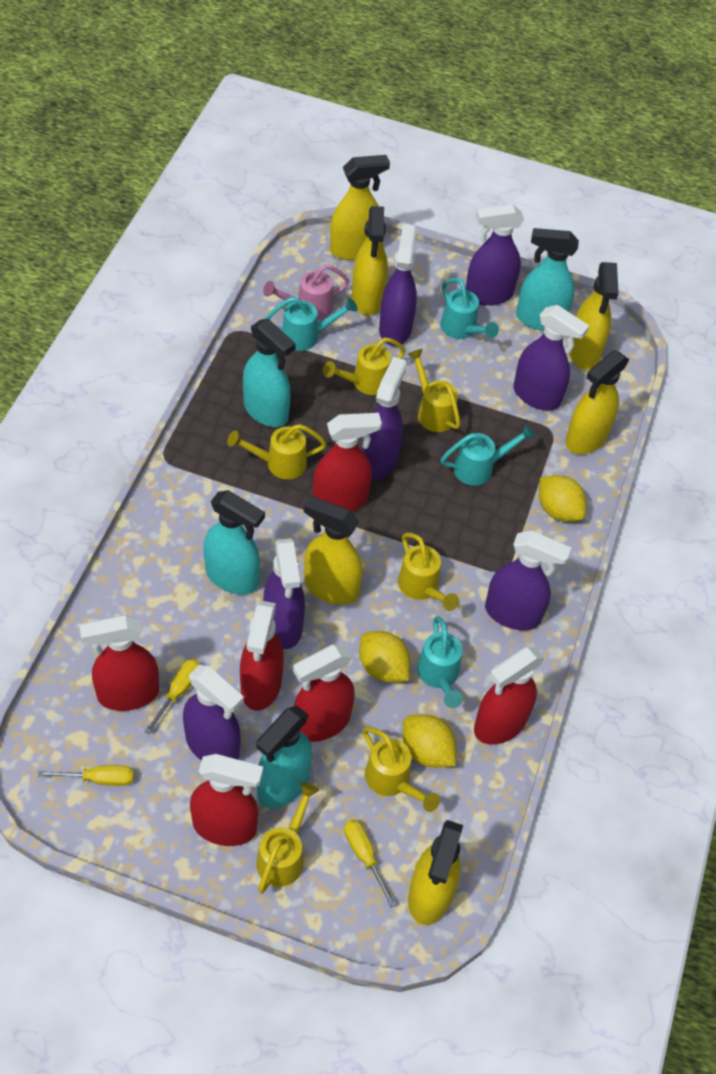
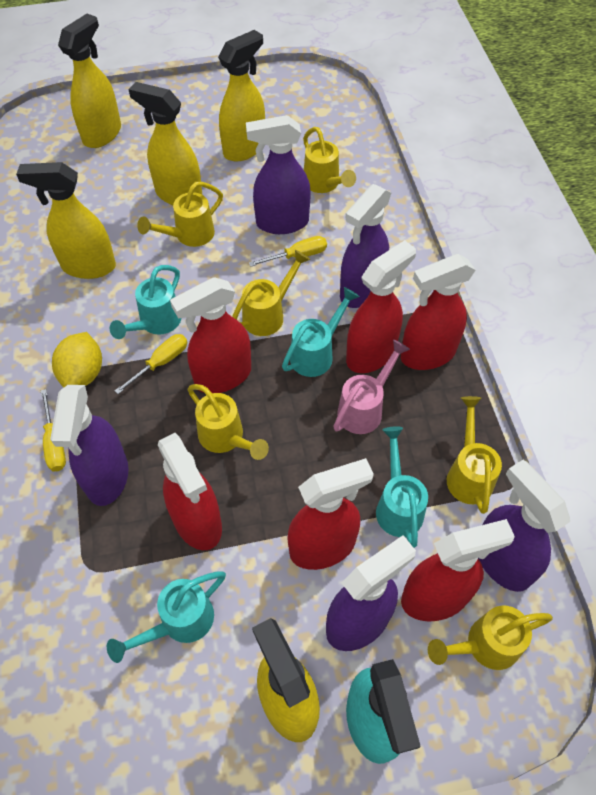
purple spray bottle: 7 -> 5
turquoise spray bottle: 4 -> 1
yellow lemon: 3 -> 1
yellow spray bottle: 6 -> 5

